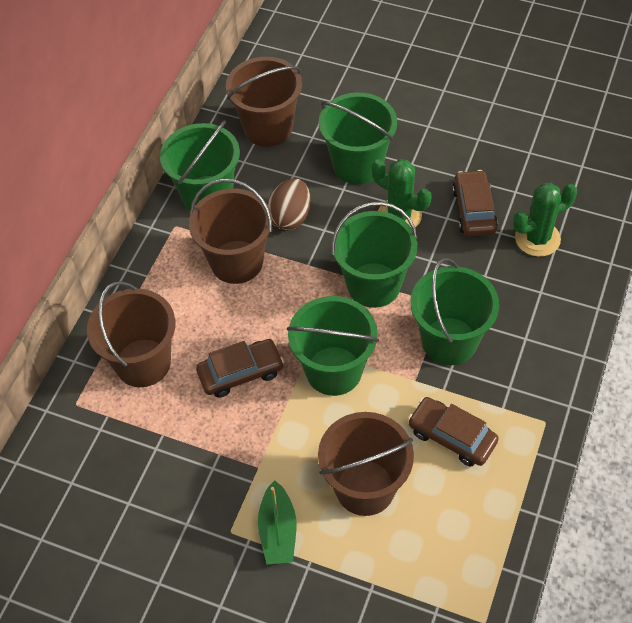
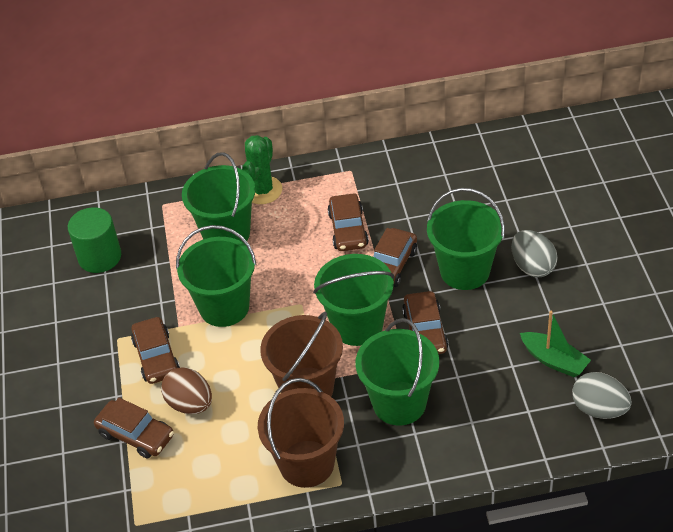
brown bucket: 4 -> 2
brown car: 3 -> 5
green cactus: 2 -> 1
green cylinder: 0 -> 1
grey egg: 0 -> 2

